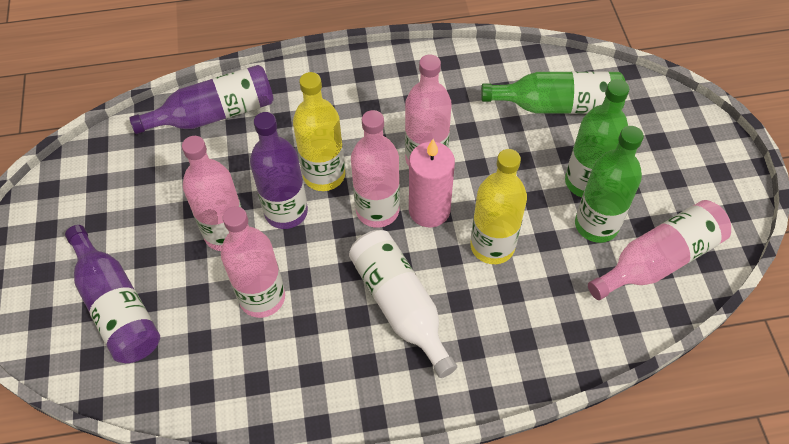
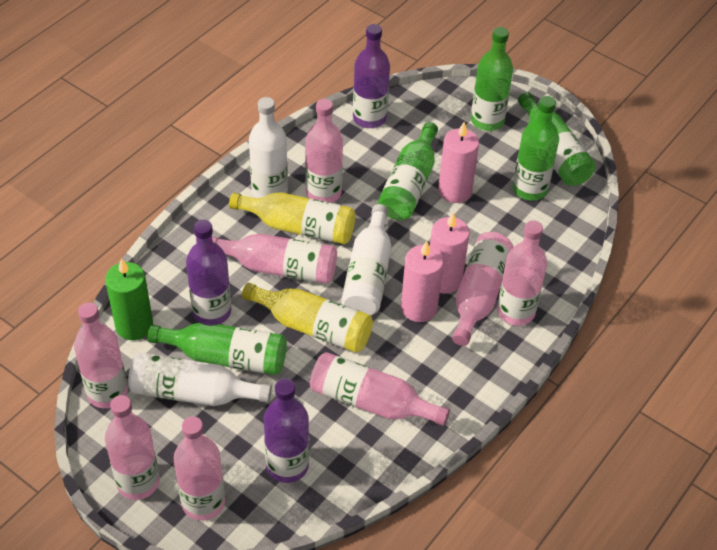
green bottle: 3 -> 5
green candle: 0 -> 1
pink bottle: 5 -> 8
pink candle: 1 -> 3
white bottle: 1 -> 3

